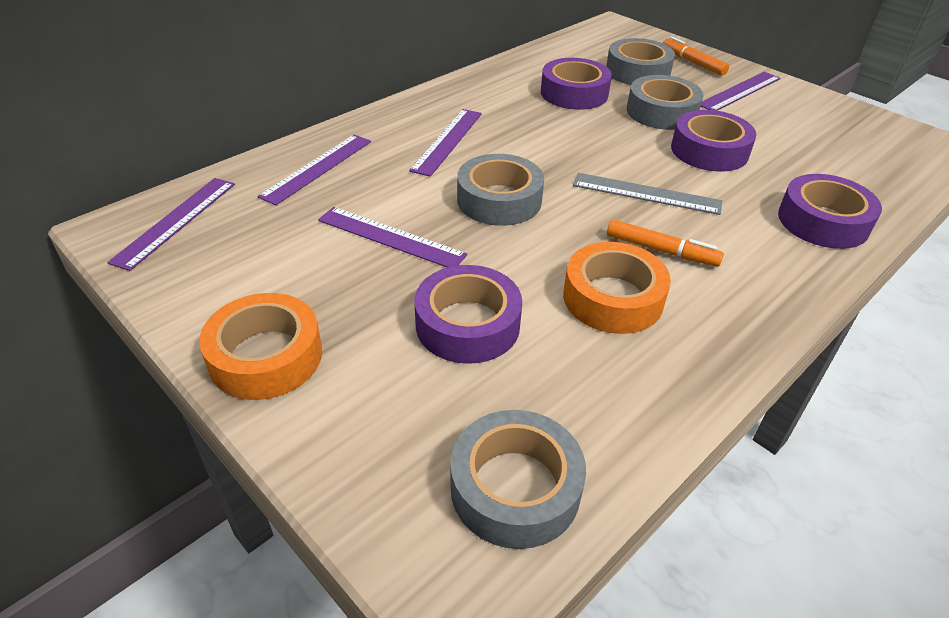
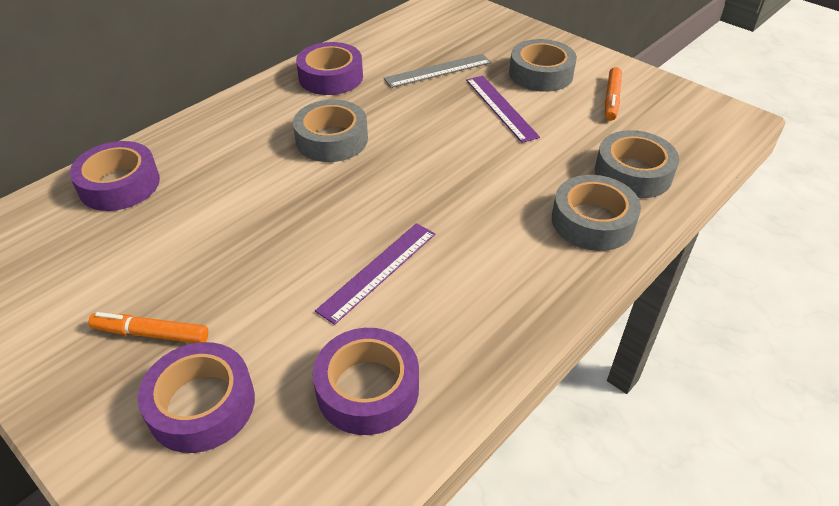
orange tape: 2 -> 0
purple ruler: 5 -> 2

